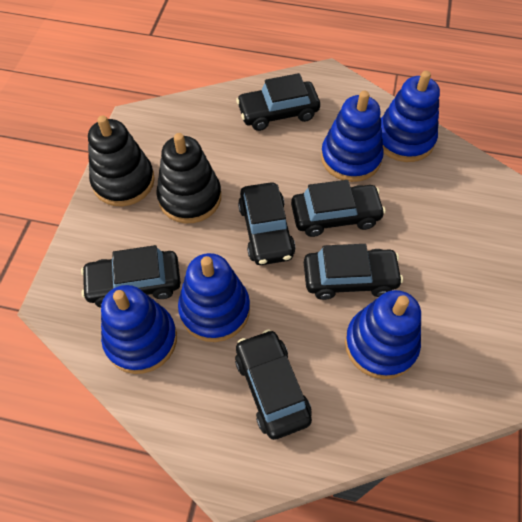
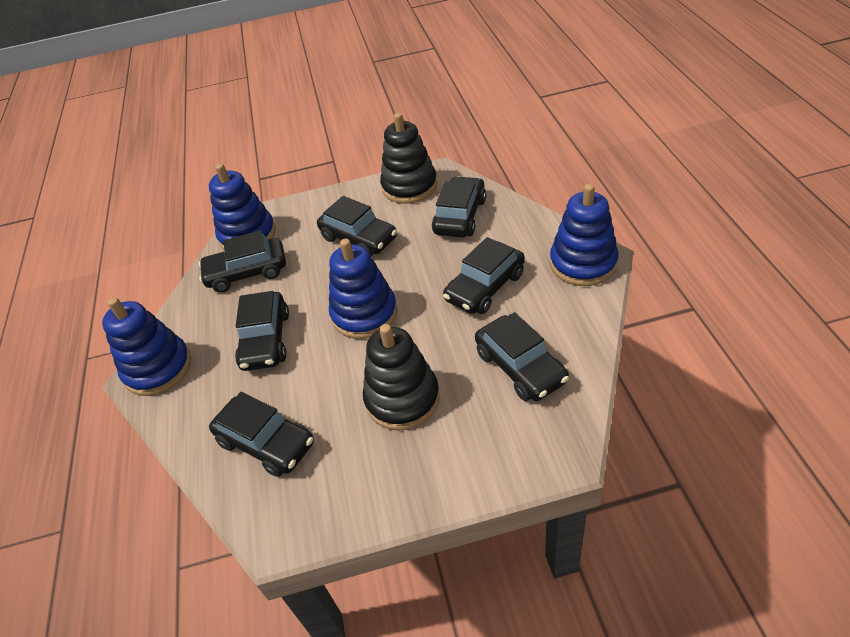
black car: 6 -> 7
blue stacking toy: 5 -> 4

